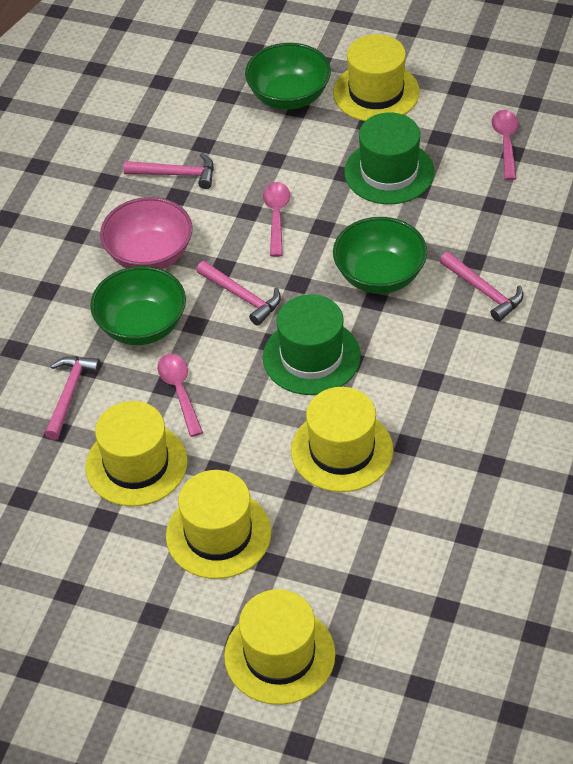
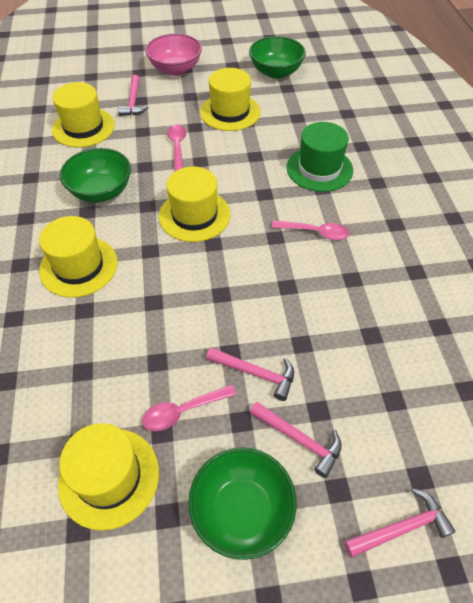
green hat: 2 -> 1

